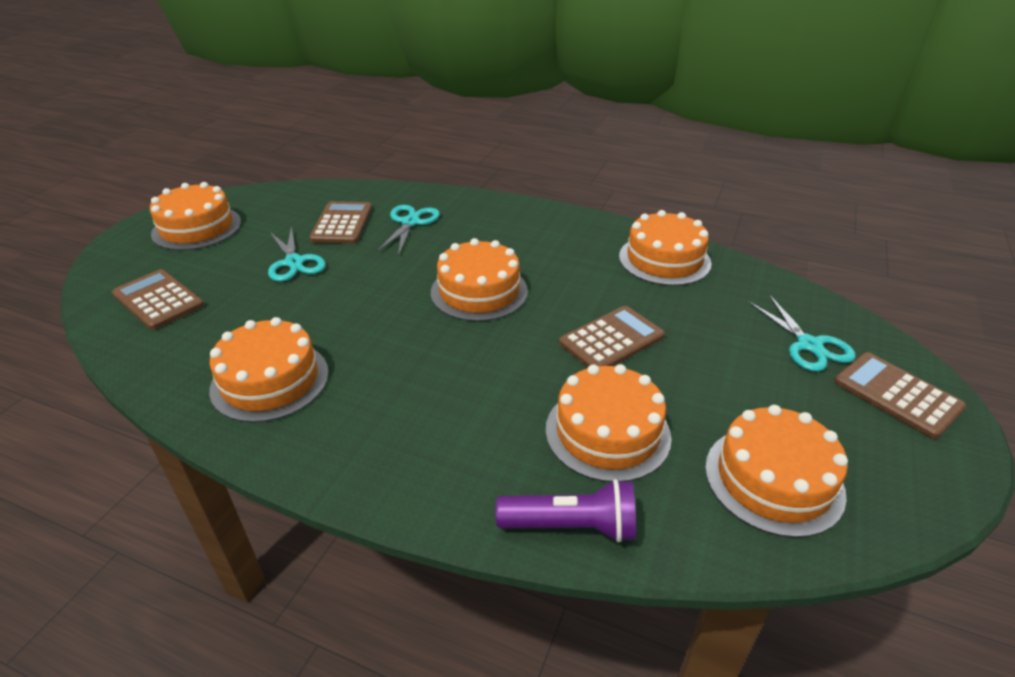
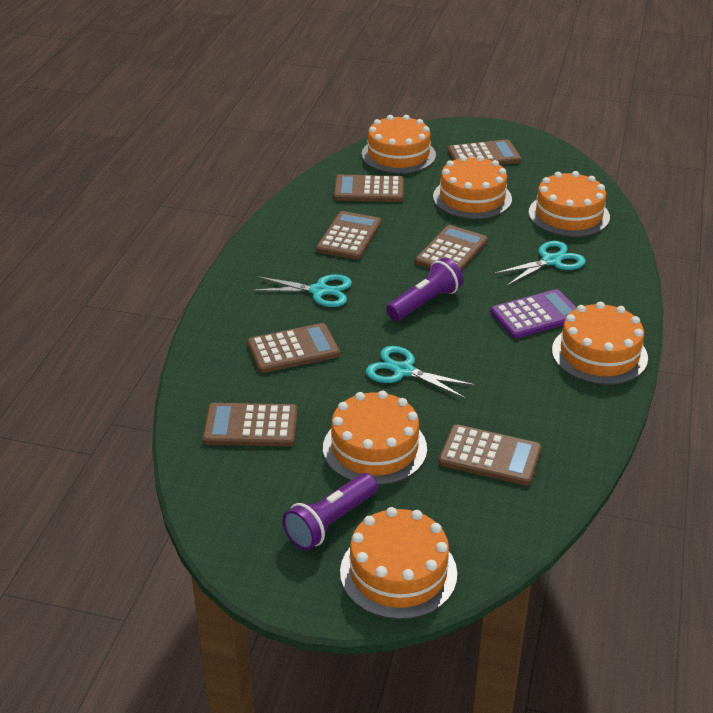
brown calculator: 4 -> 7
purple calculator: 0 -> 1
purple flashlight: 1 -> 2

